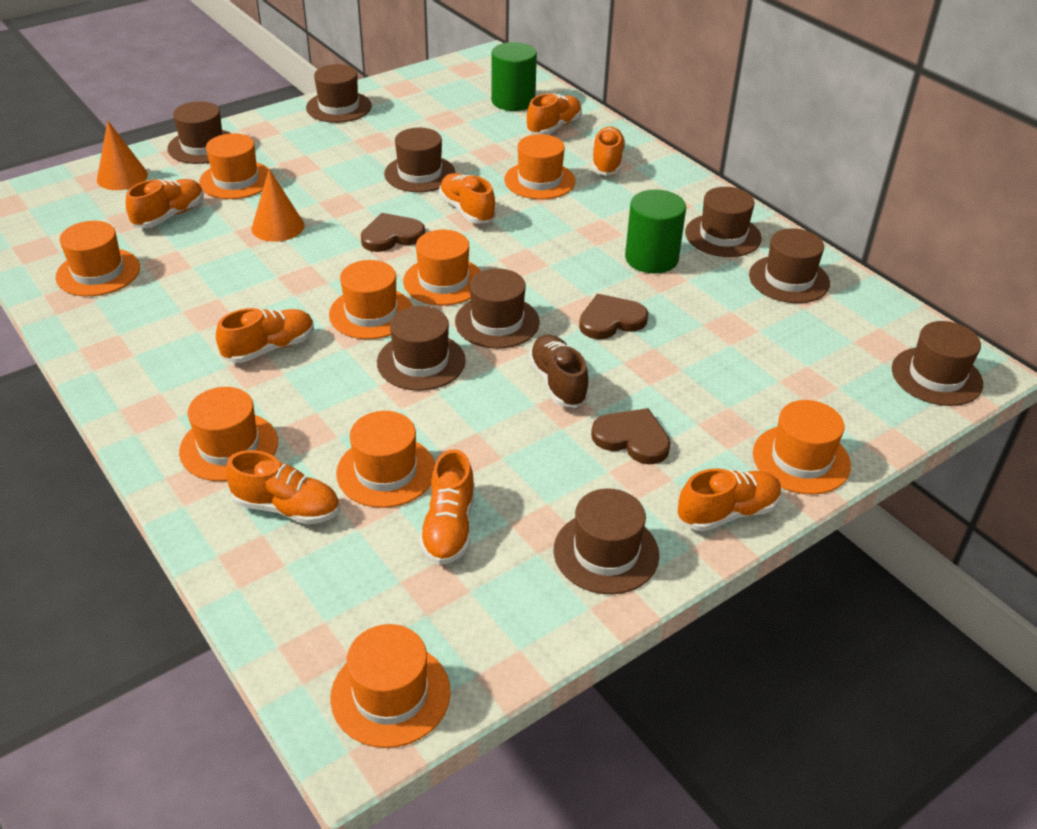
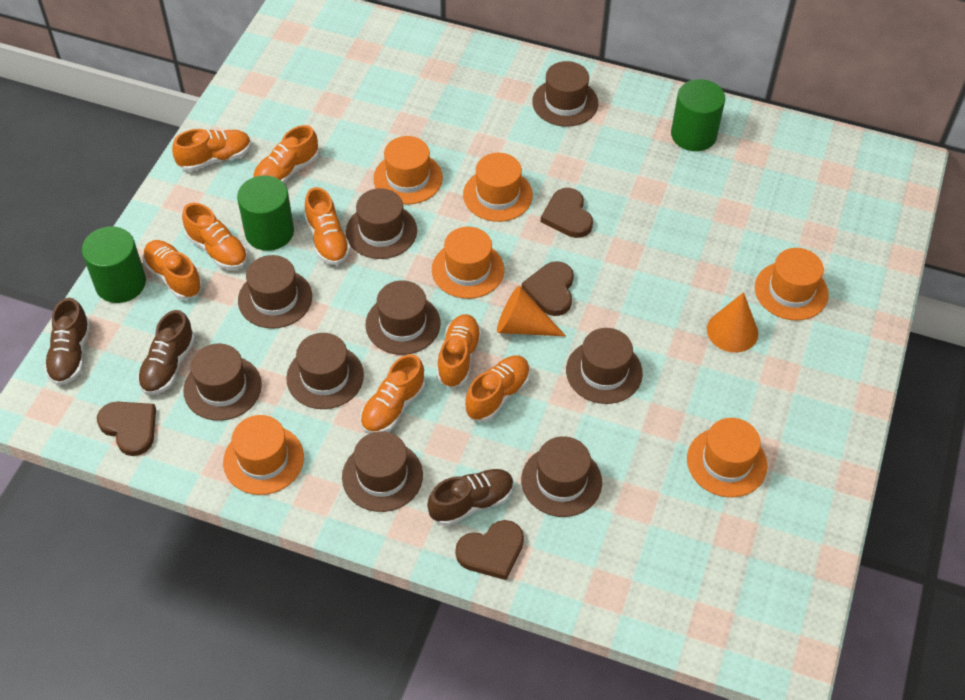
brown heart: 3 -> 4
brown shoe: 1 -> 3
green cylinder: 2 -> 3
orange hat: 9 -> 6

